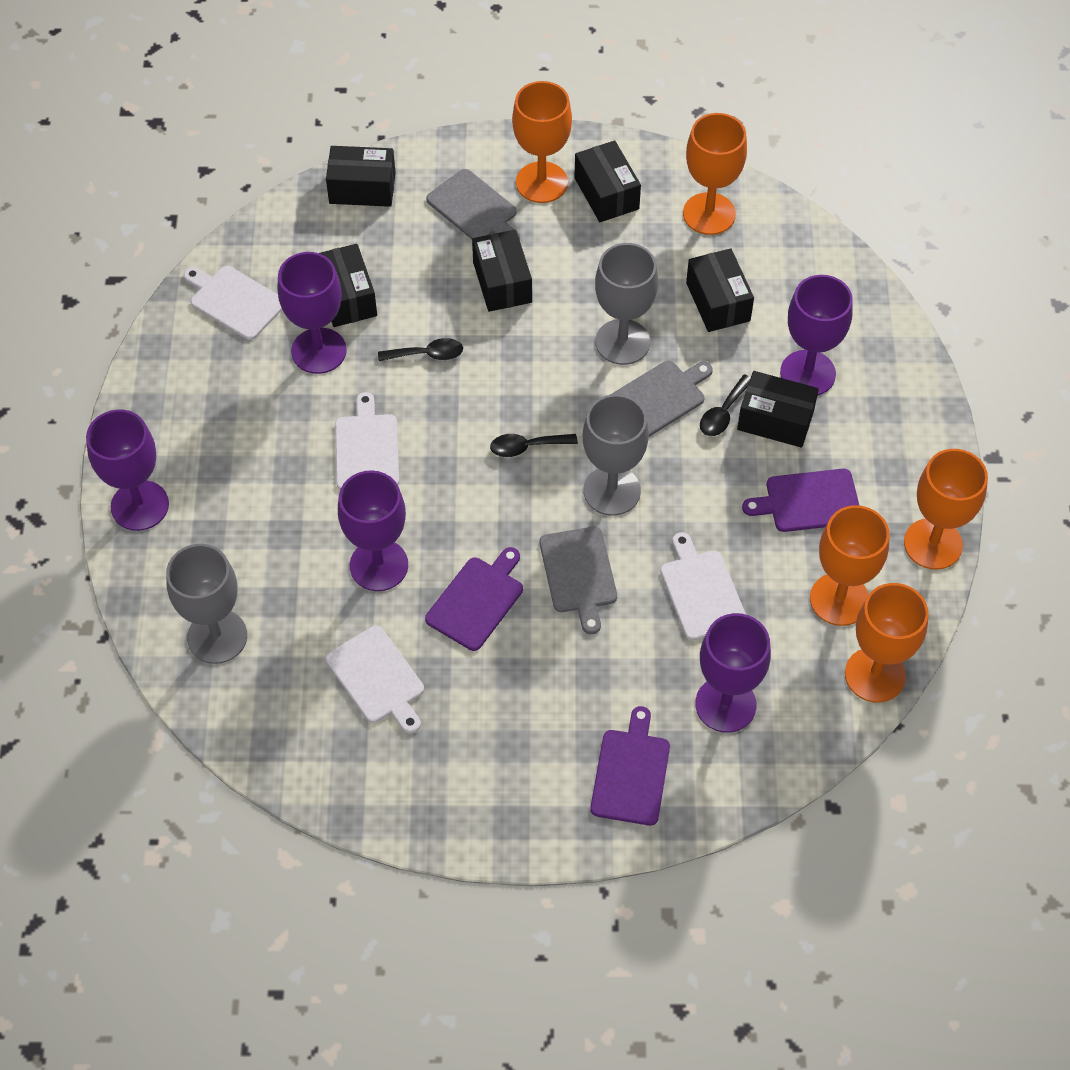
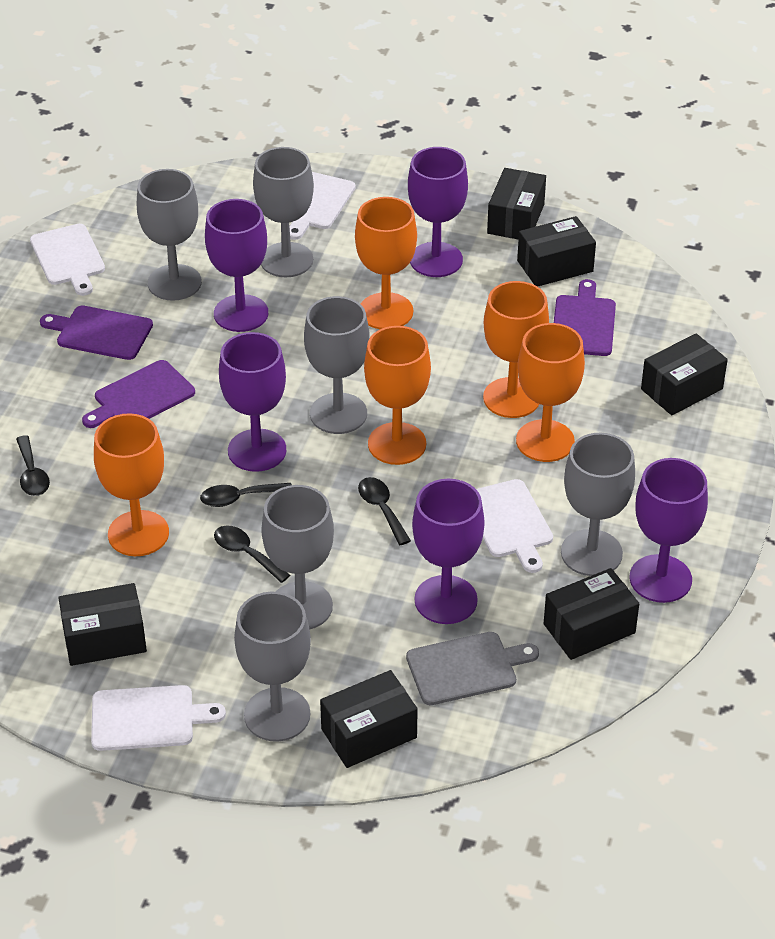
black spoon: 3 -> 4
grey cutting board: 3 -> 1
grey goblet: 3 -> 6

